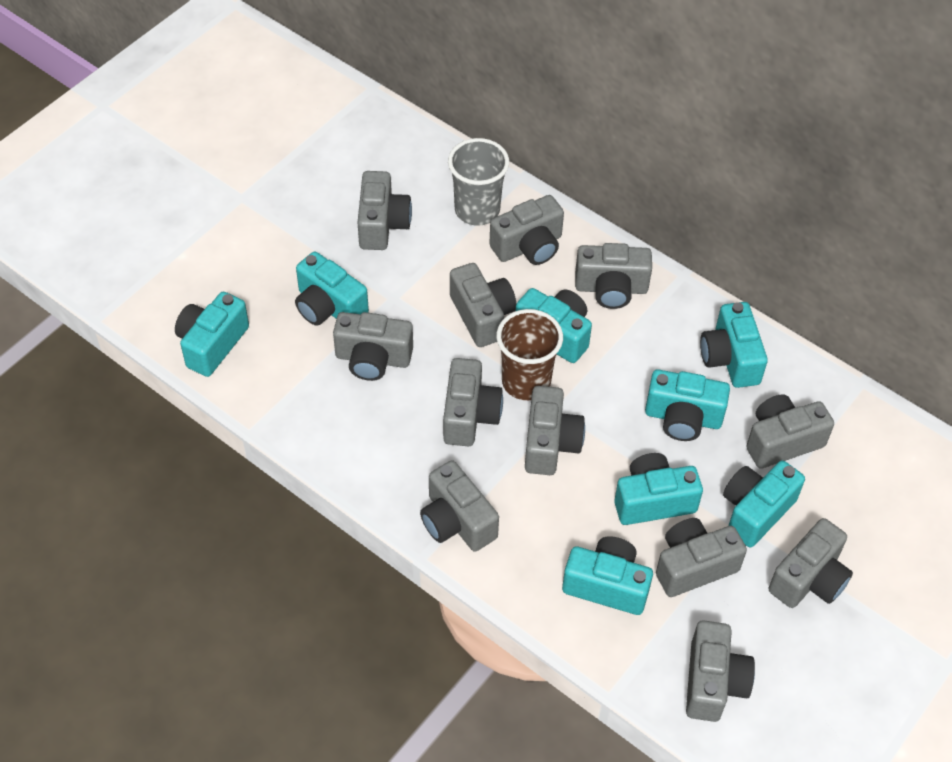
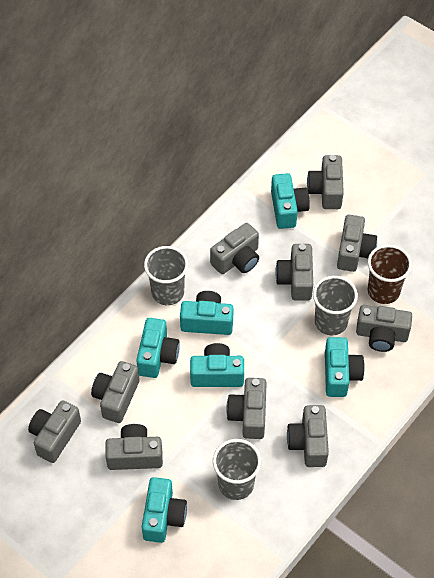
grey camera: 12 -> 10
grey cup: 1 -> 3
turquoise camera: 8 -> 6

